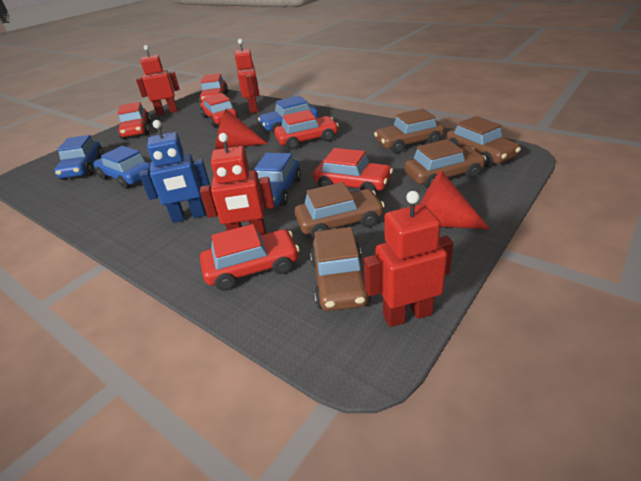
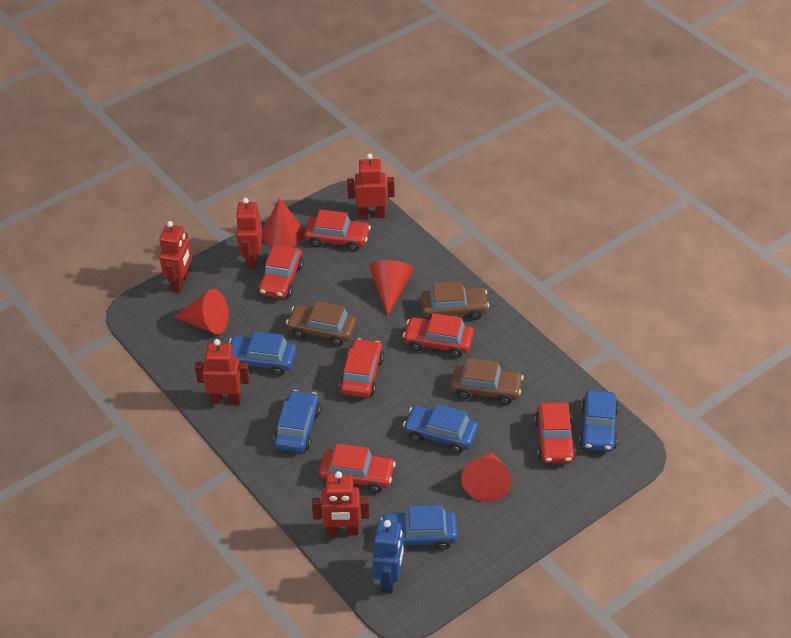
blue car: 4 -> 5
brown car: 5 -> 3
red cone: 2 -> 4
red robot: 4 -> 5

